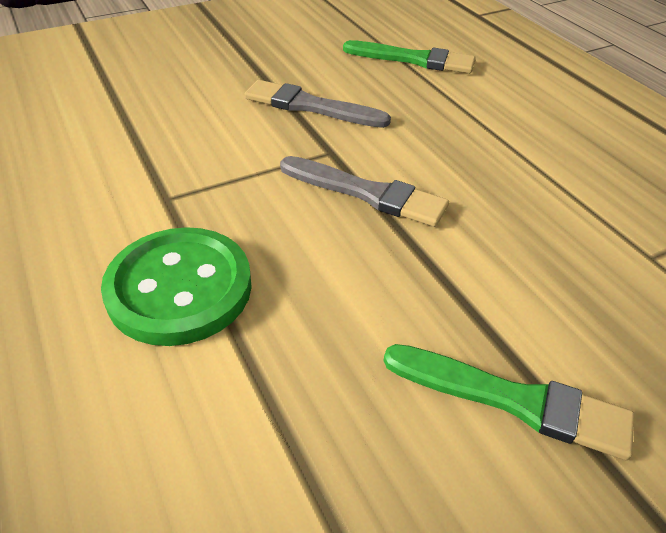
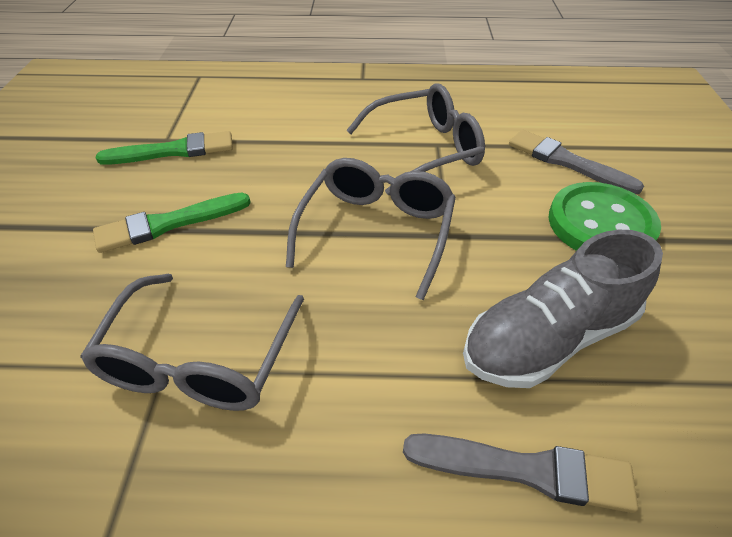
grey glasses: 0 -> 3
grey shoe: 0 -> 1

